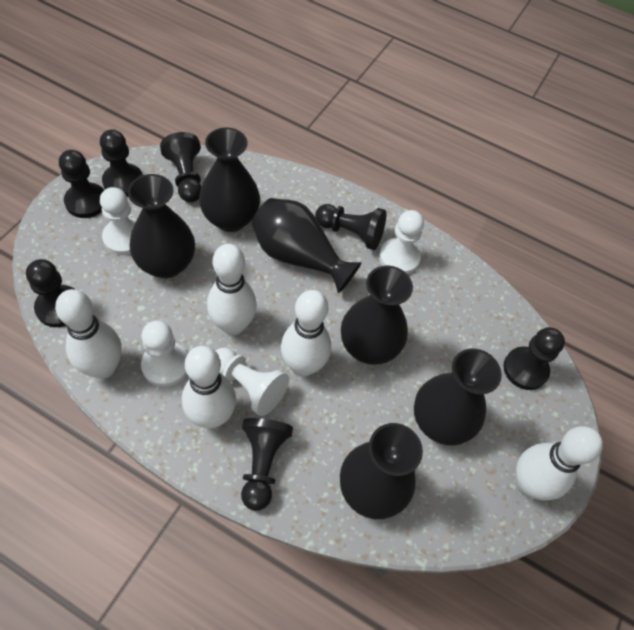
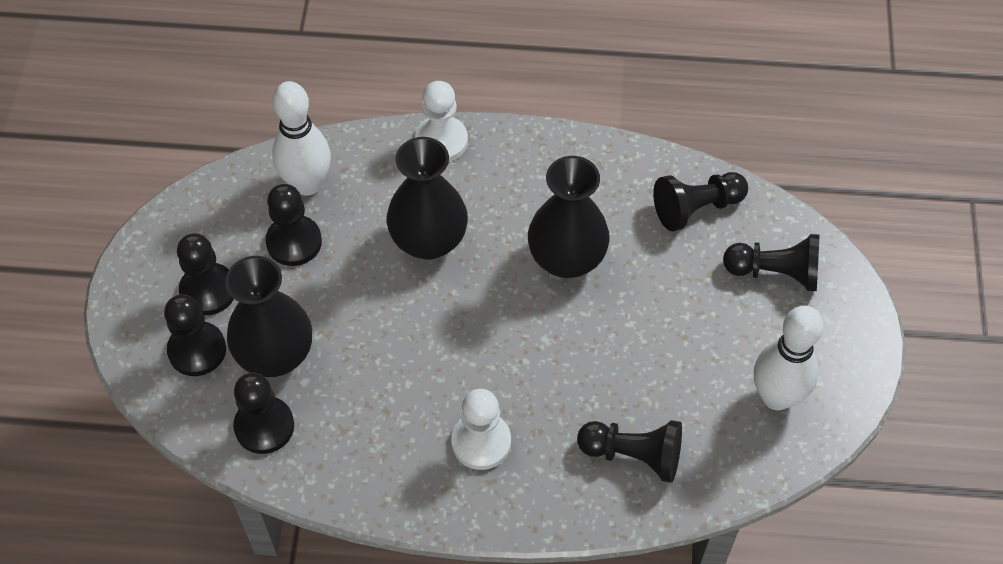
black vase: 6 -> 3
white bowling pin: 5 -> 2
white pawn: 4 -> 2

